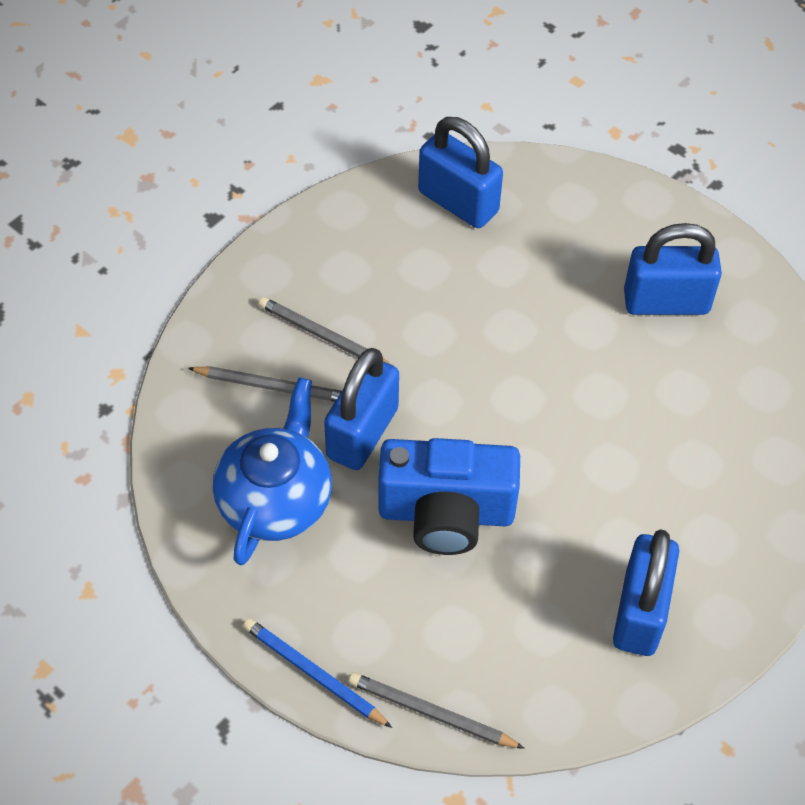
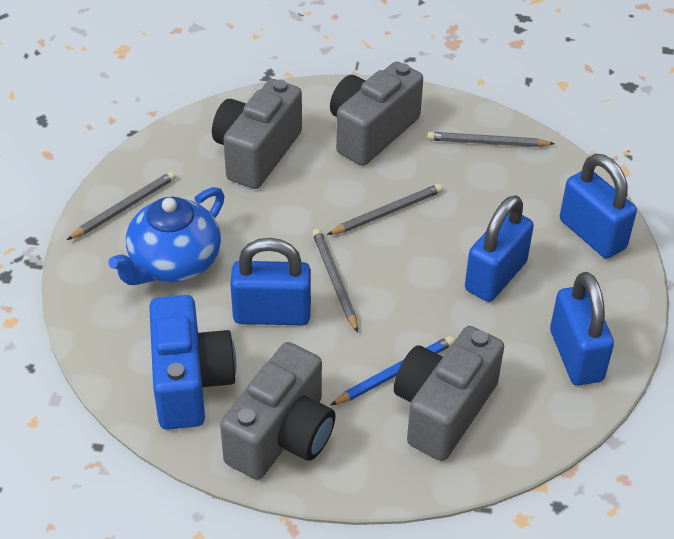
grey camera: 0 -> 4
grey pencil: 3 -> 4

